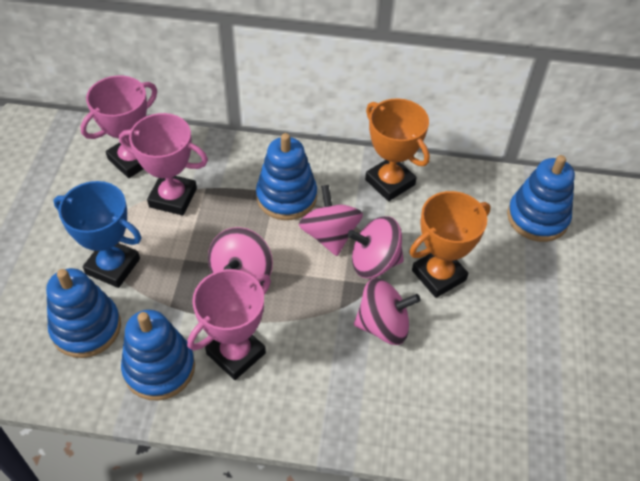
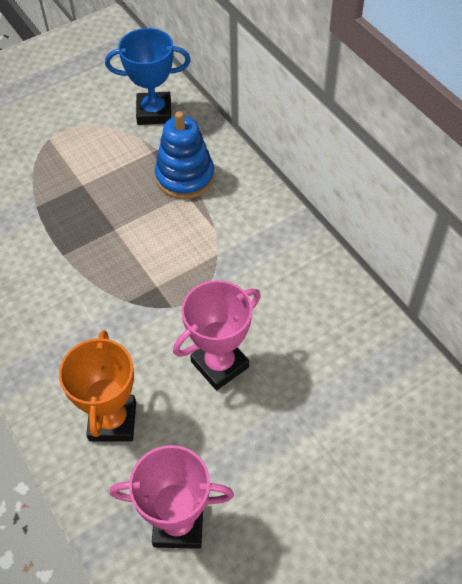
blue stacking toy: 4 -> 1
orange trophy: 2 -> 1
pink spinning top: 4 -> 0
pink trophy: 3 -> 2

